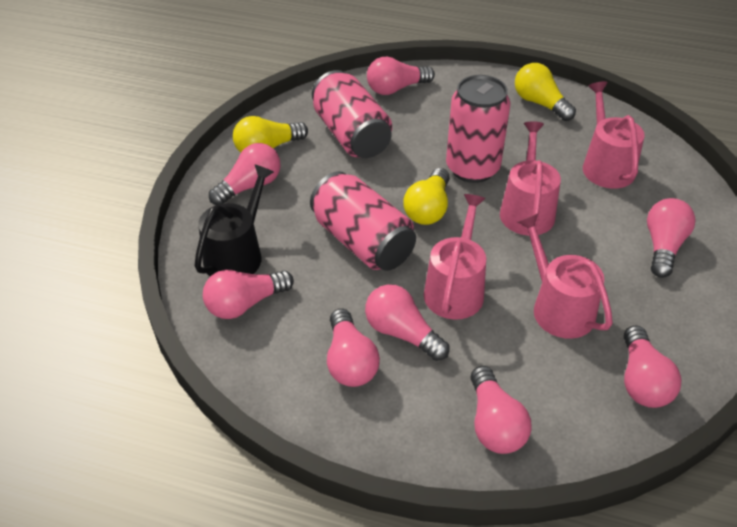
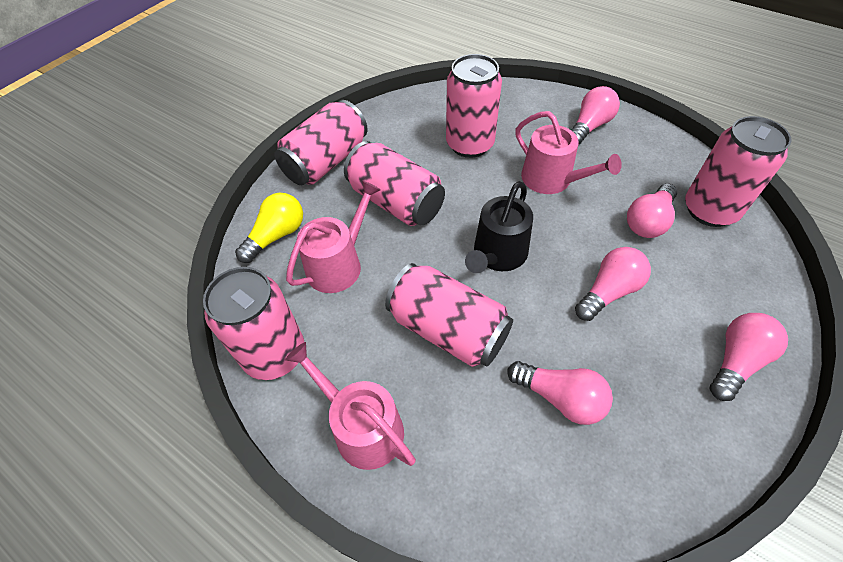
pink can: 3 -> 6
pink light bulb: 8 -> 5
pink watering can: 4 -> 3
yellow light bulb: 3 -> 1

